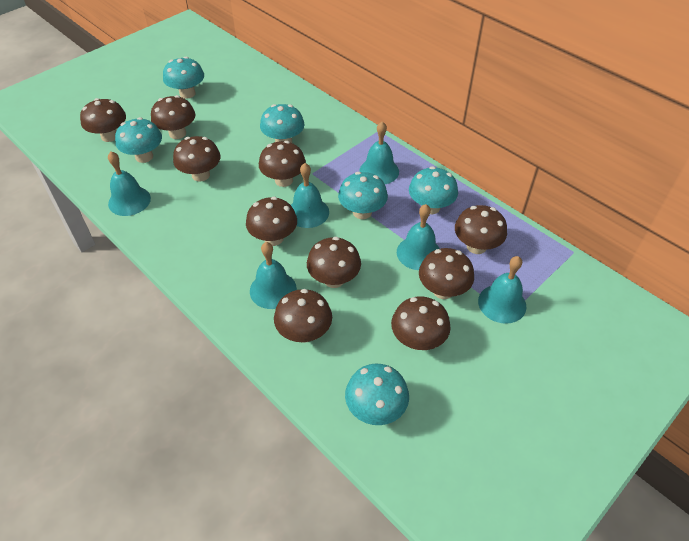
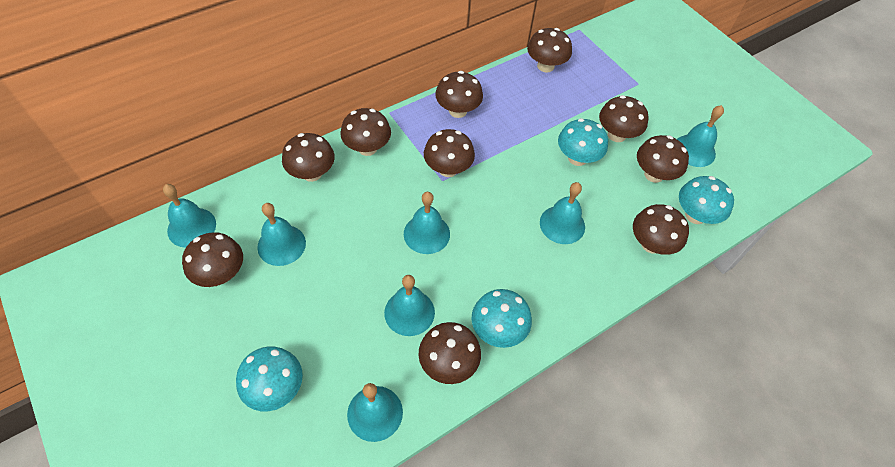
turquoise bell: 6 -> 7
turquoise mushroom: 6 -> 4

